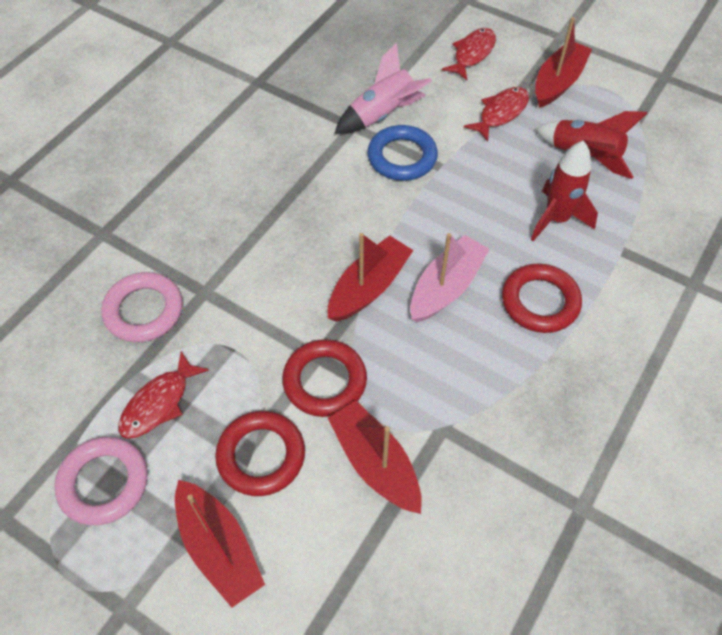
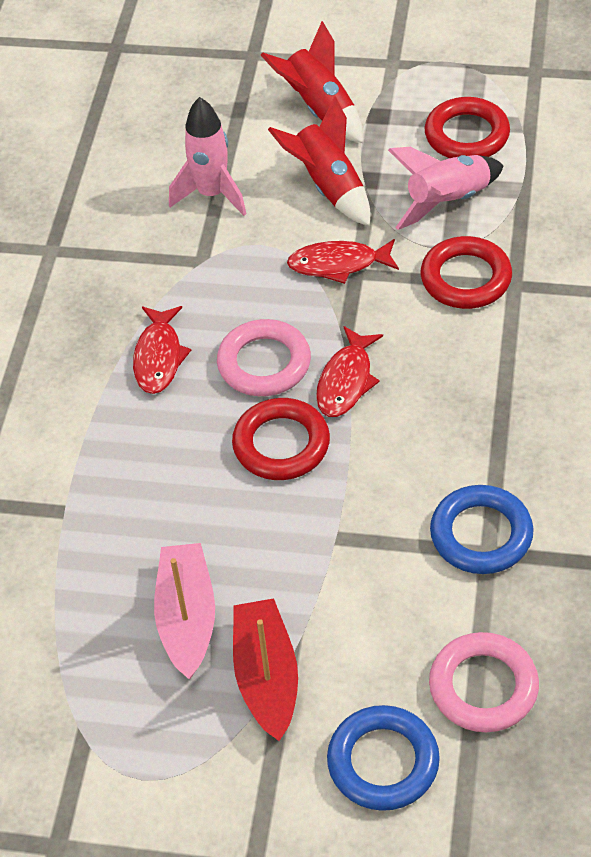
blue ring: 1 -> 2
pink rocket: 1 -> 2
red boat: 4 -> 1

